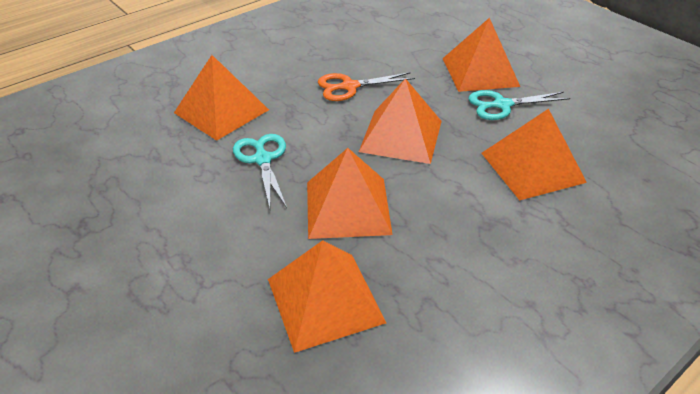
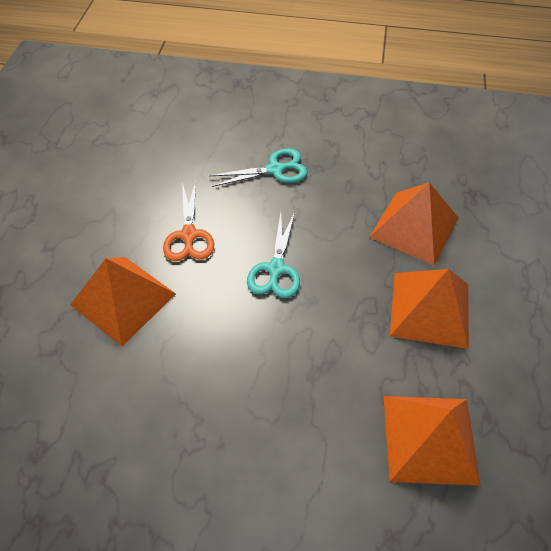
orange pyramid: 6 -> 4

